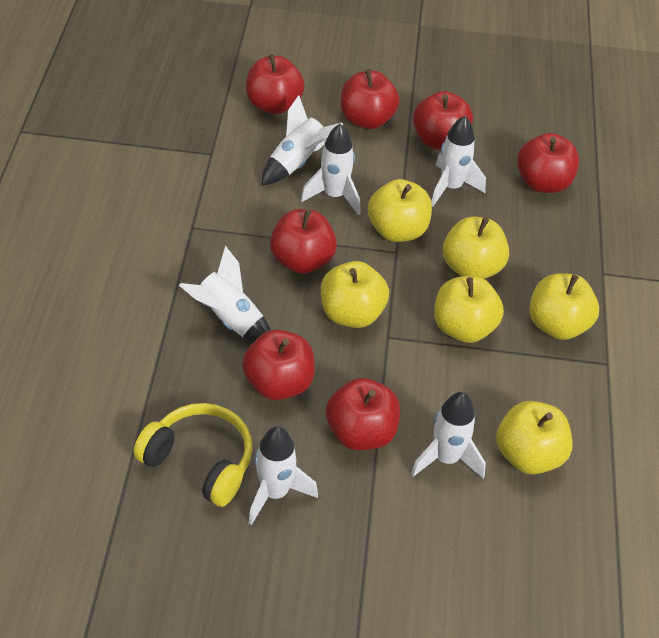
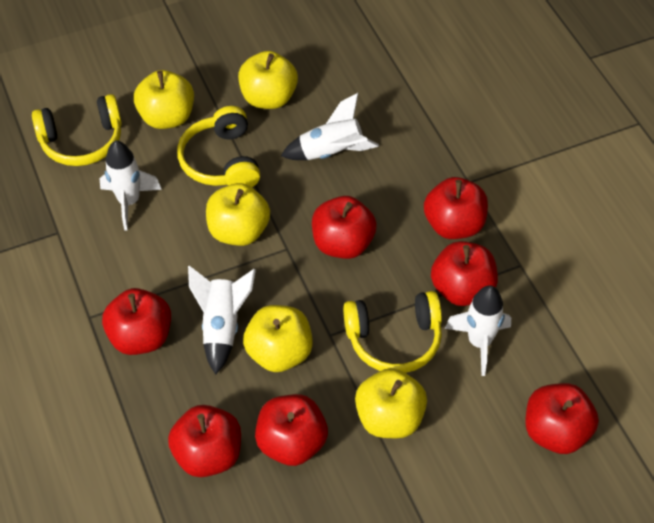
white rocket: 6 -> 4
yellow apple: 6 -> 5
yellow headphones: 1 -> 3

